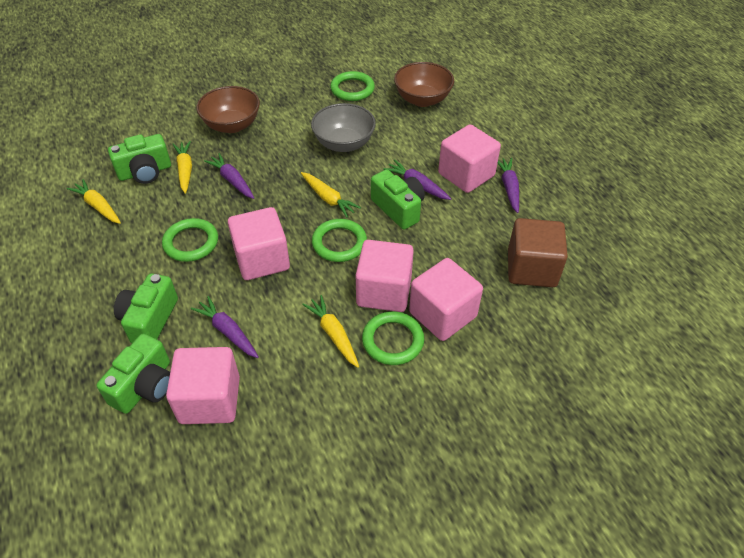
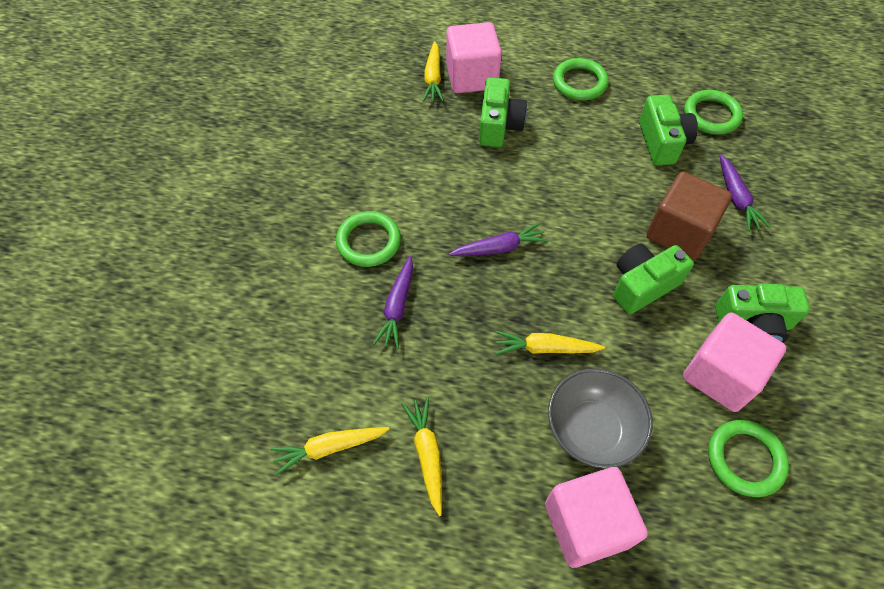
brown bowl: 2 -> 0
pink cube: 5 -> 3
purple carrot: 4 -> 3

